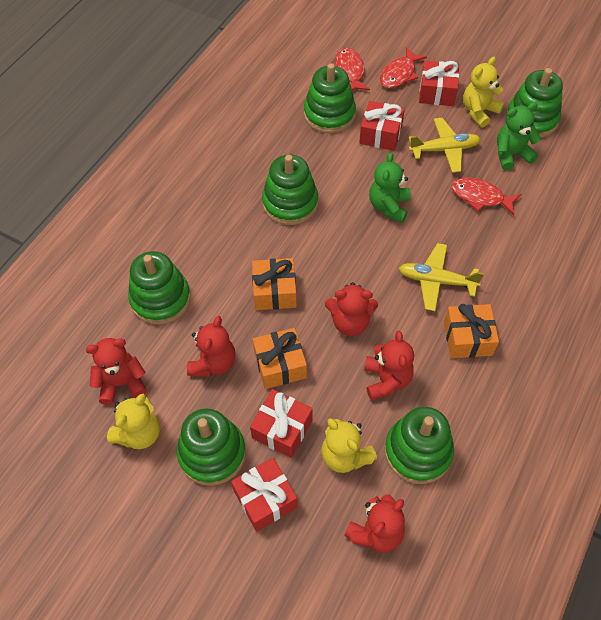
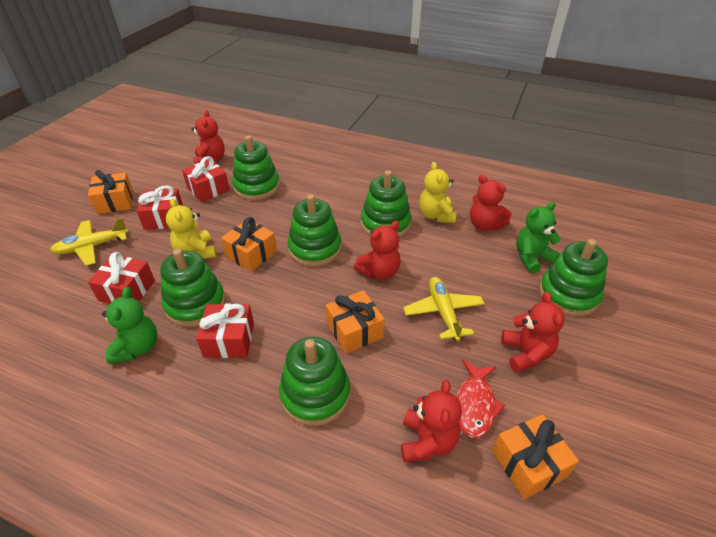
orange gift: 3 -> 4
red fish: 3 -> 1
yellow teddy bear: 3 -> 2

